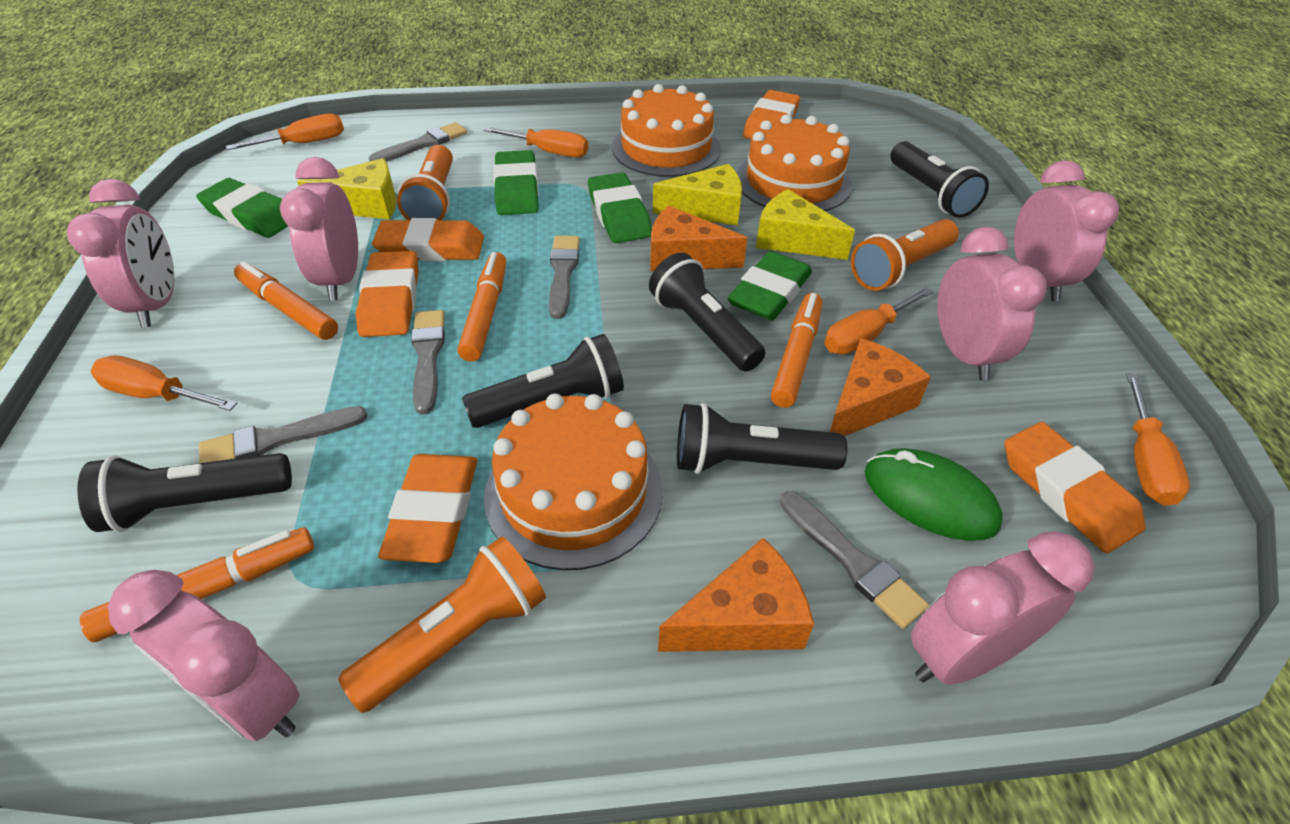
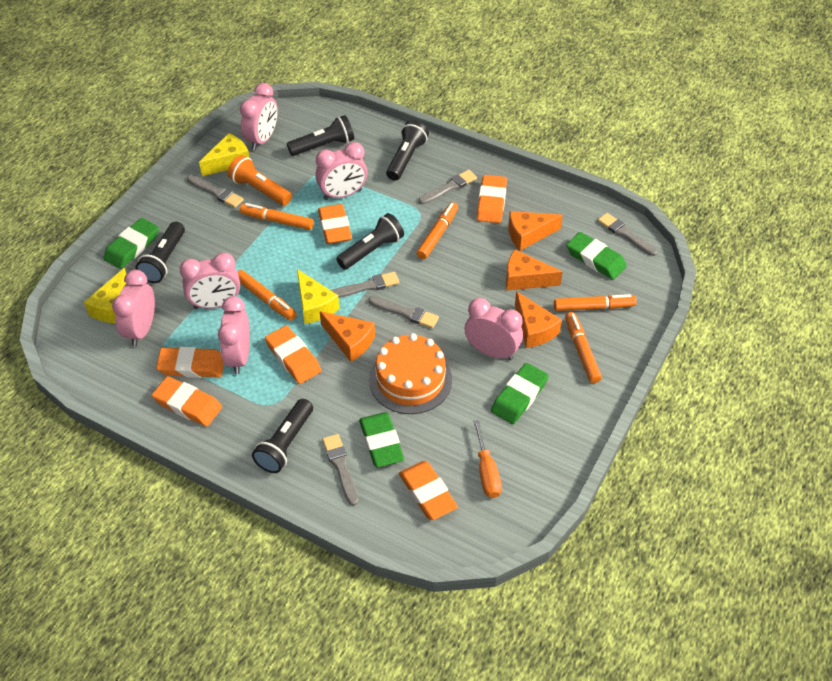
green mouse: 1 -> 0
grey brush: 5 -> 6
orange cake: 3 -> 1
orange cheese: 3 -> 4
orange eraser: 5 -> 6
orange flashlight: 3 -> 1
orange marker: 4 -> 5
orange screwdriver: 5 -> 1

